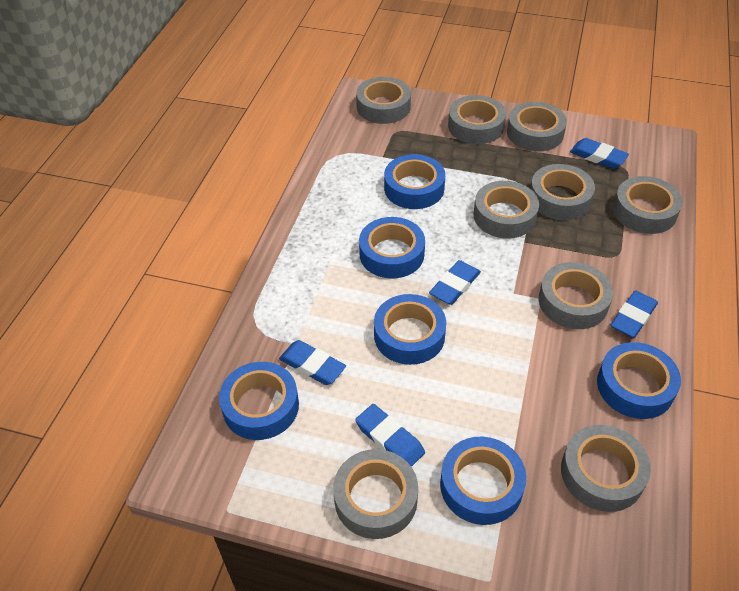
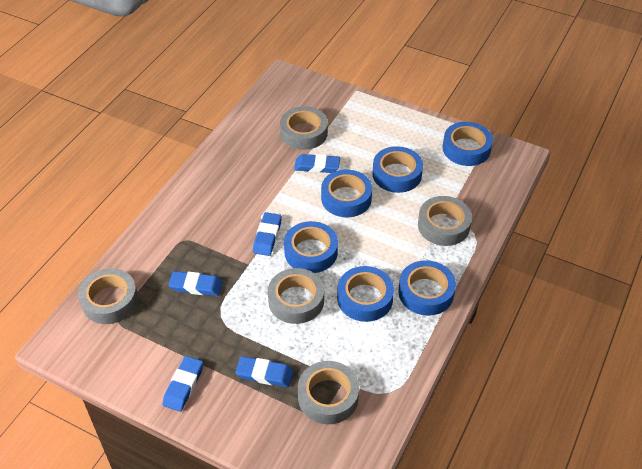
grey tape: 9 -> 5

